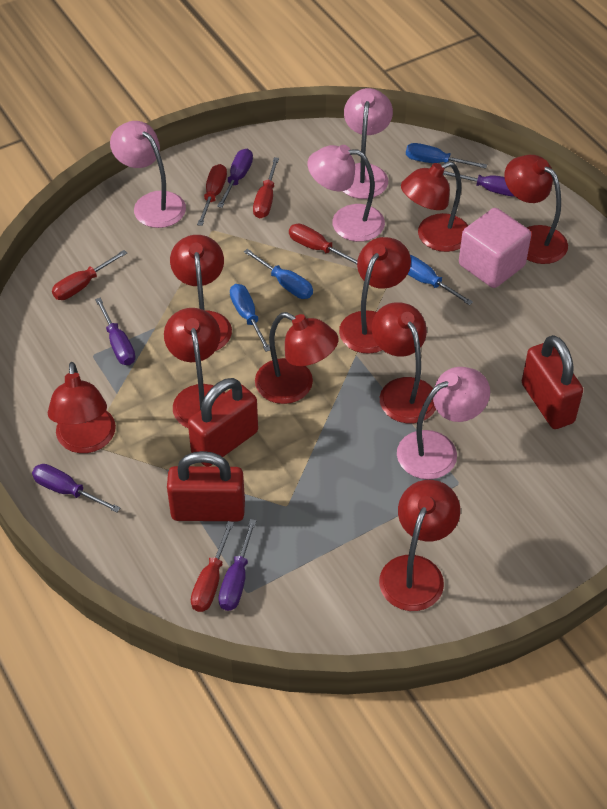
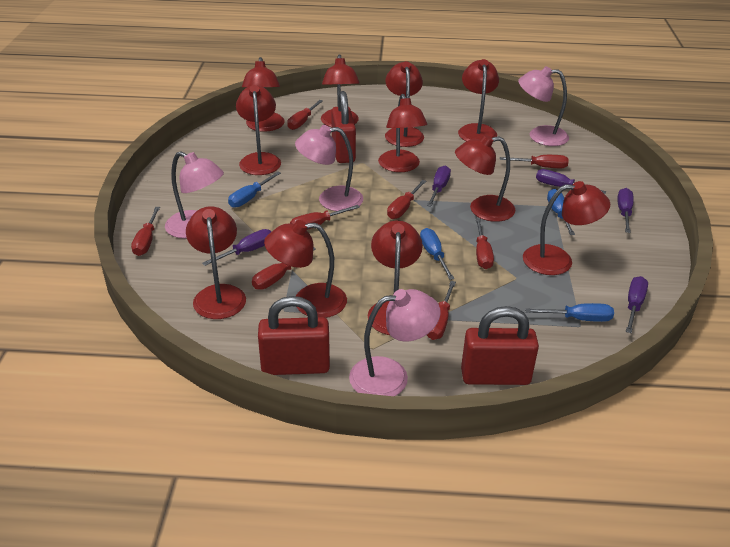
pink cube: 1 -> 0
red lamp: 9 -> 11
red screwdriver: 5 -> 8

